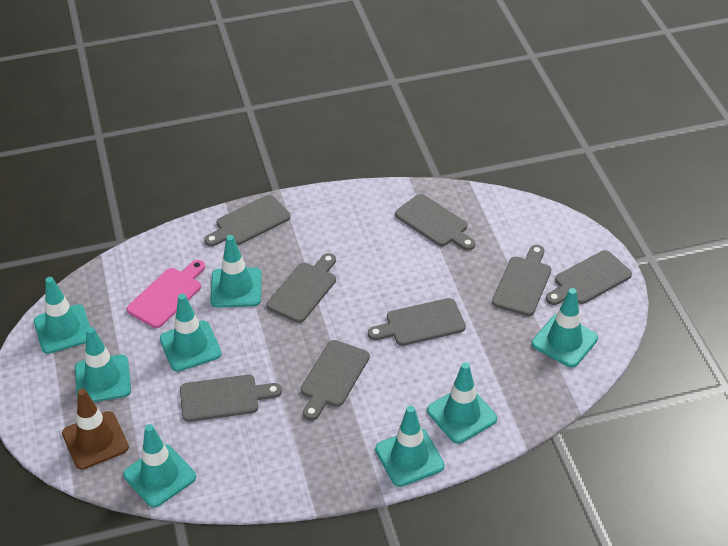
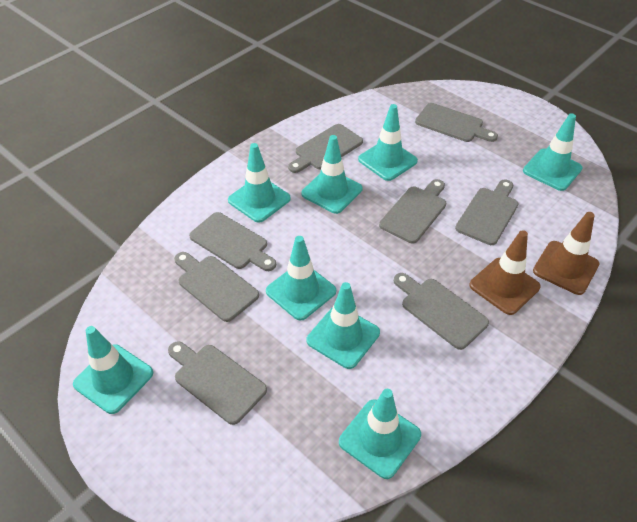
brown traffic cone: 1 -> 2
pink cutting board: 1 -> 0

